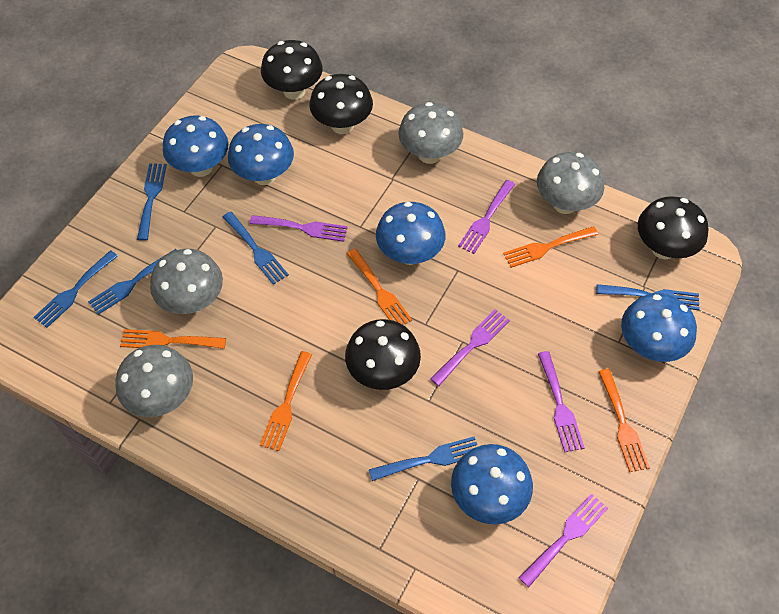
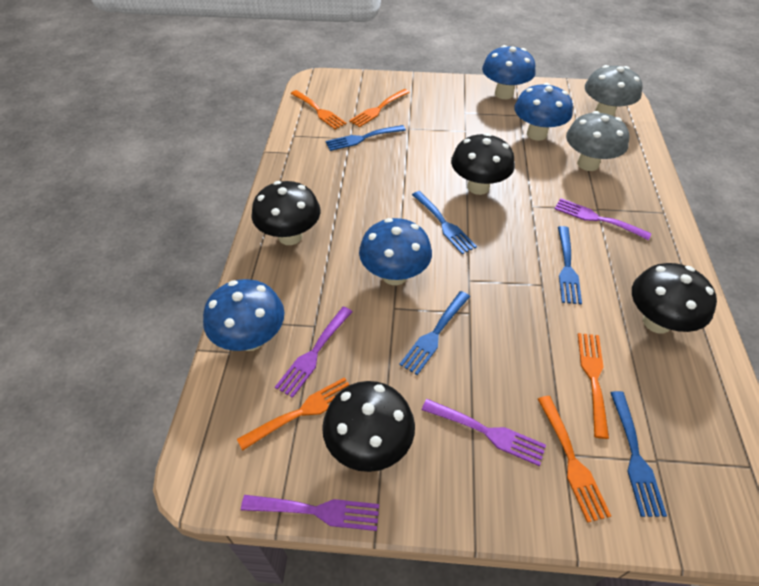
blue fork: 6 -> 5
blue mushroom: 5 -> 4
grey mushroom: 4 -> 2
purple fork: 5 -> 4

